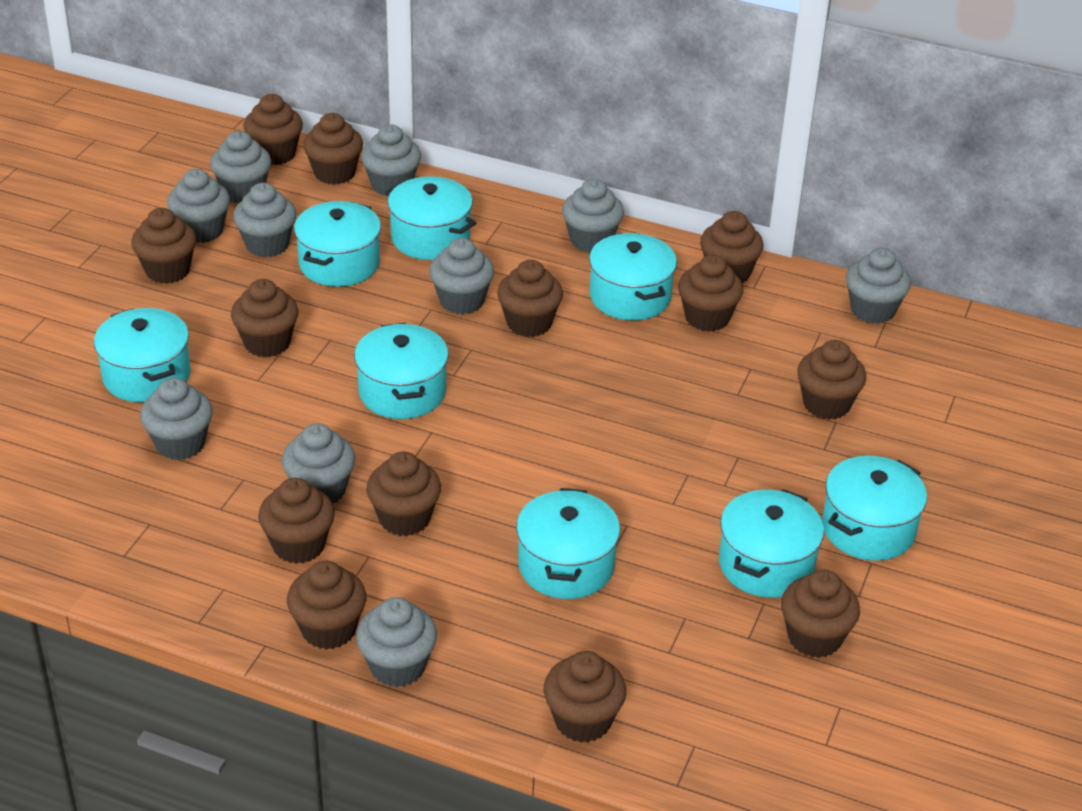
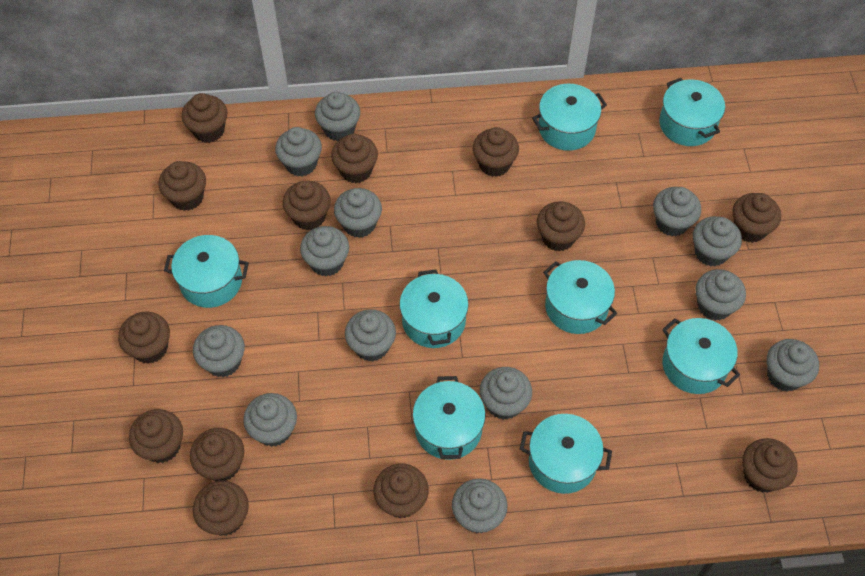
grey cupcake: 10 -> 13

